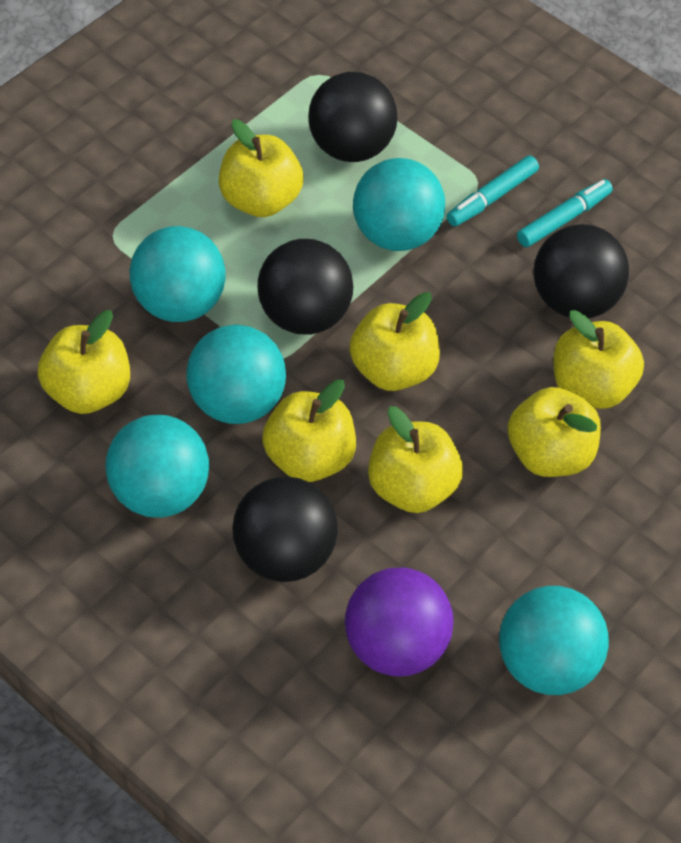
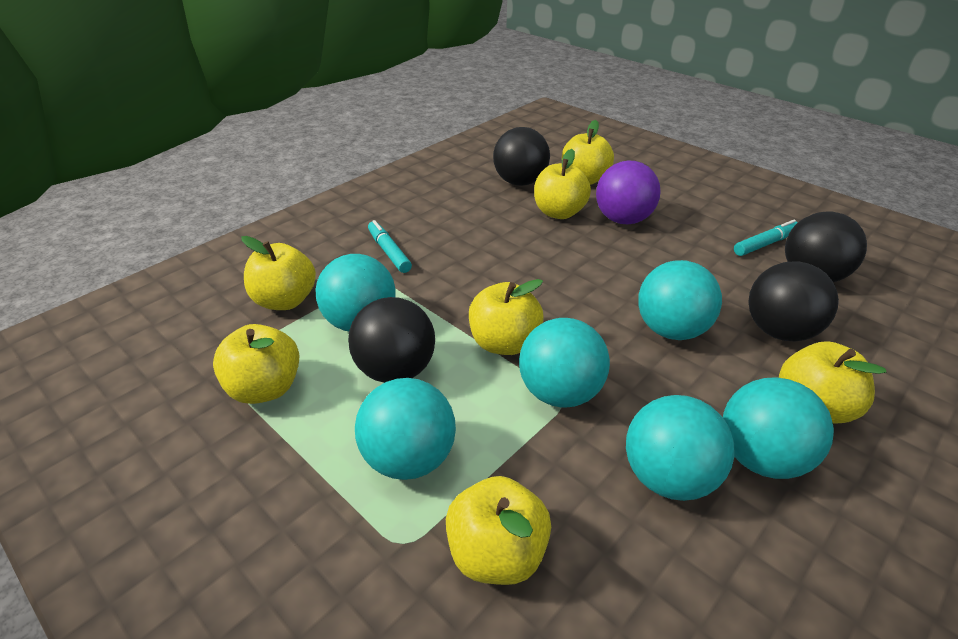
turquoise ball: 5 -> 6

